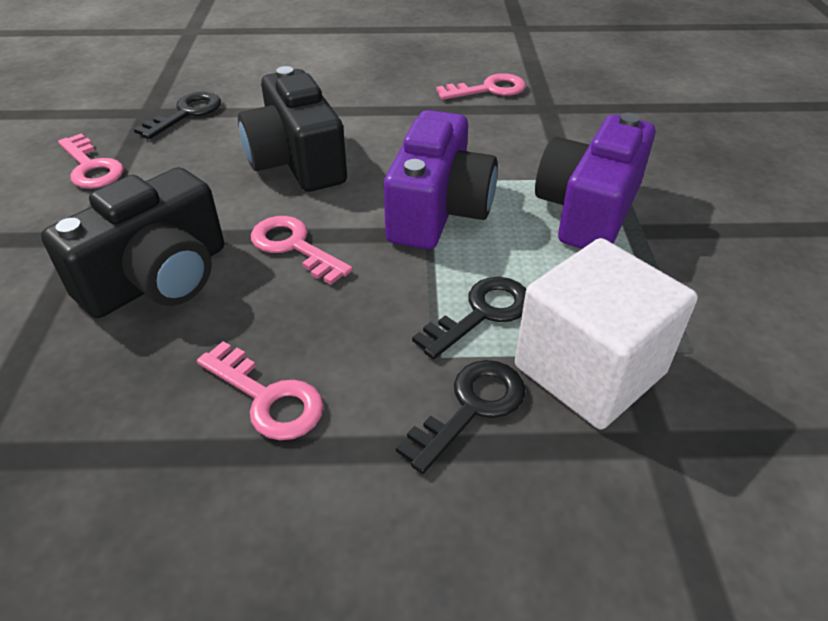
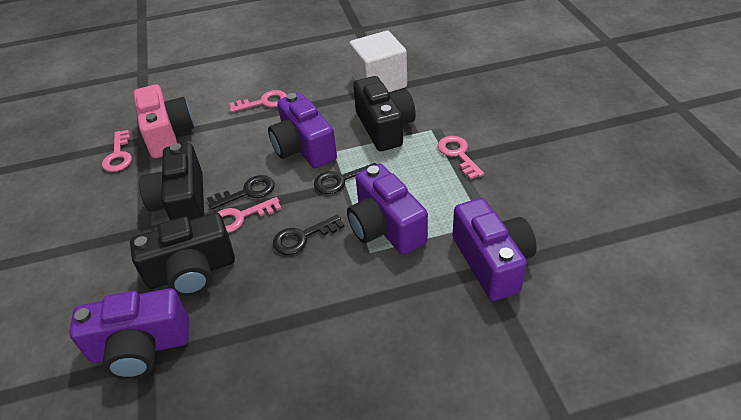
black camera: 2 -> 3
pink camera: 0 -> 1
purple camera: 2 -> 4

